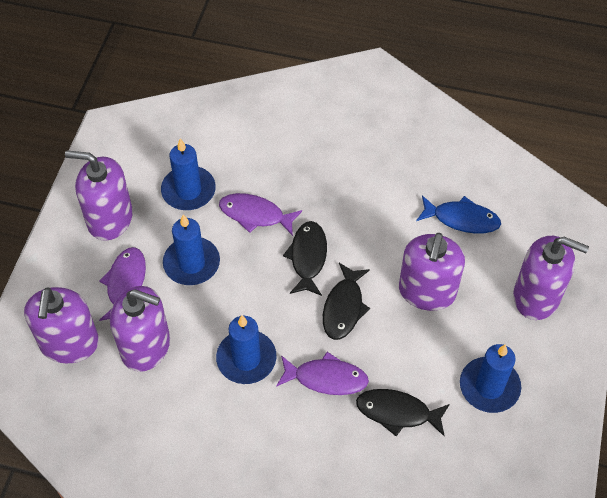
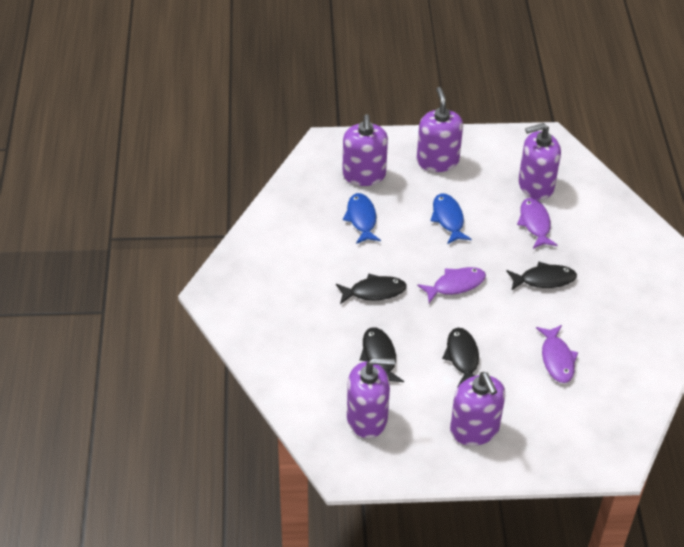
black fish: 3 -> 4
blue candle: 4 -> 0
blue fish: 1 -> 2

